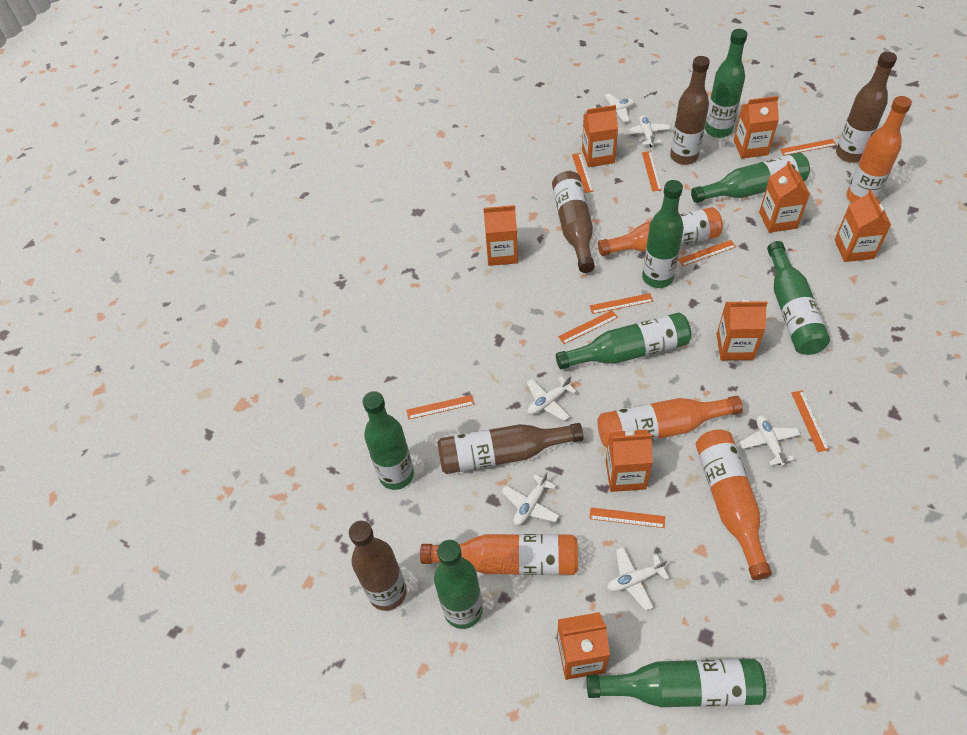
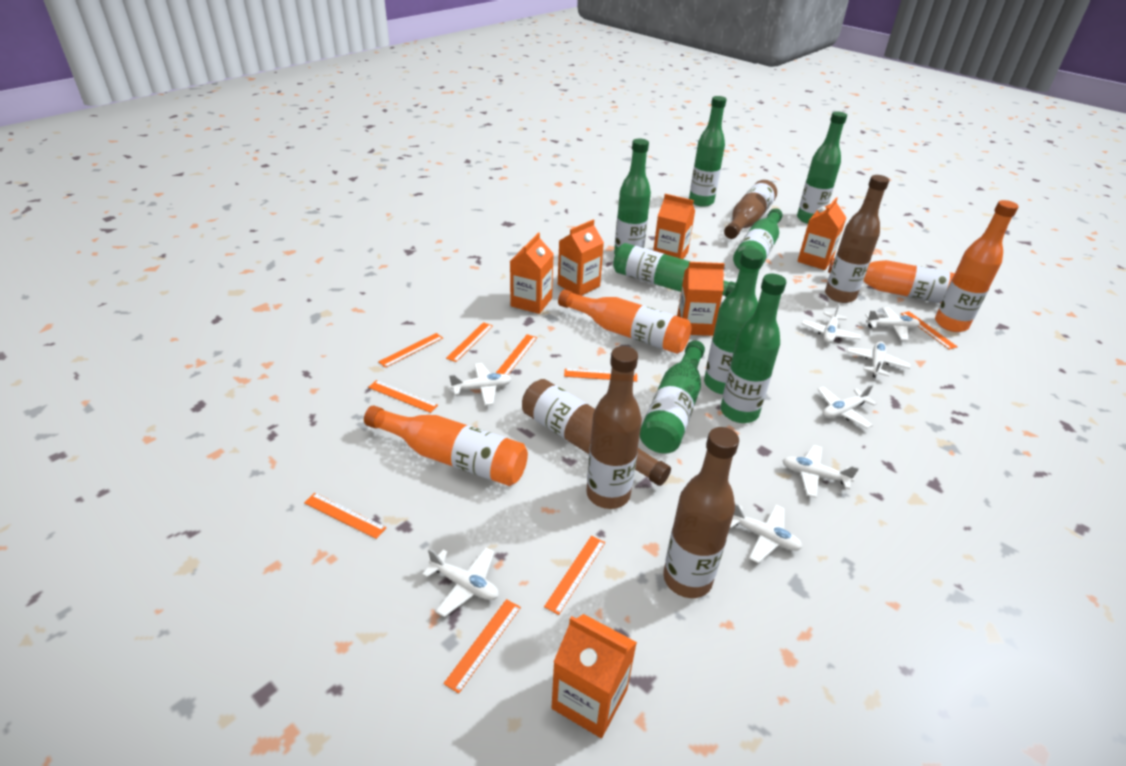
orange bottle: 5 -> 4
orange carton: 8 -> 6
white plane: 6 -> 8

